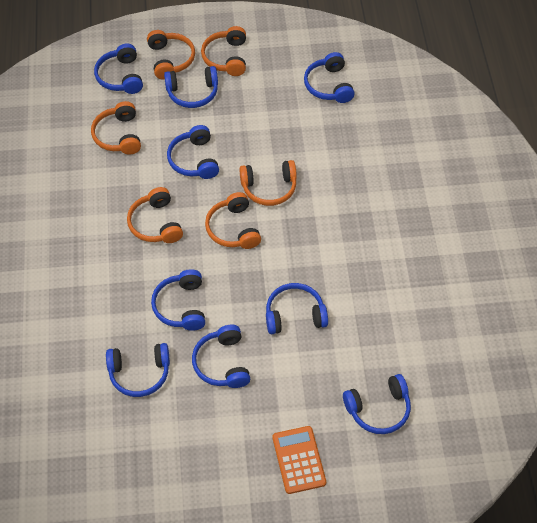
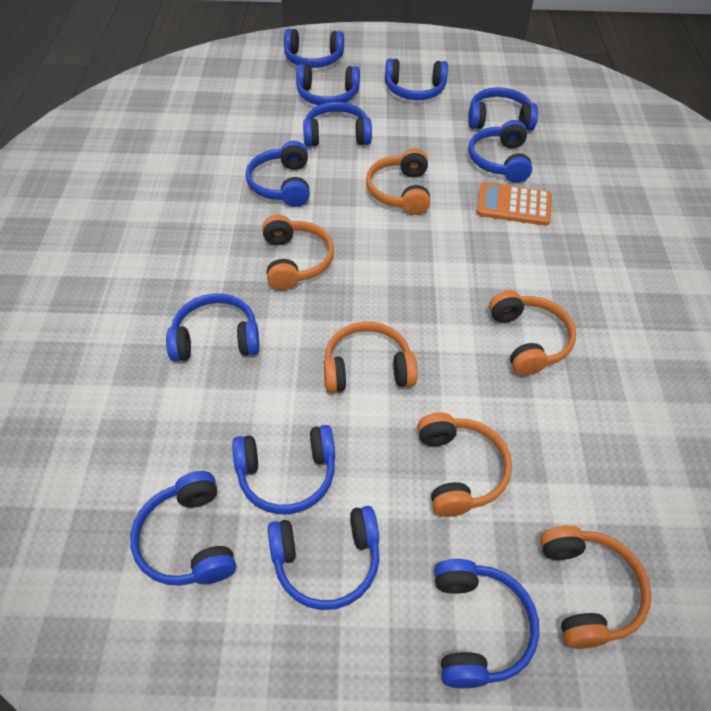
blue headphones: 9 -> 12

